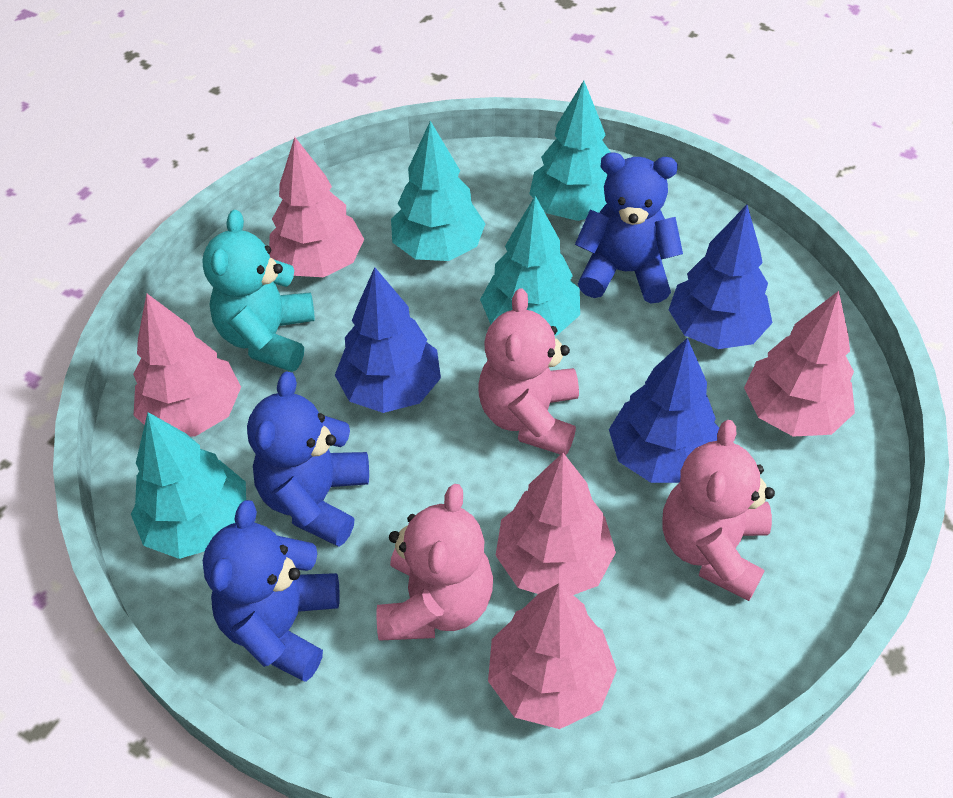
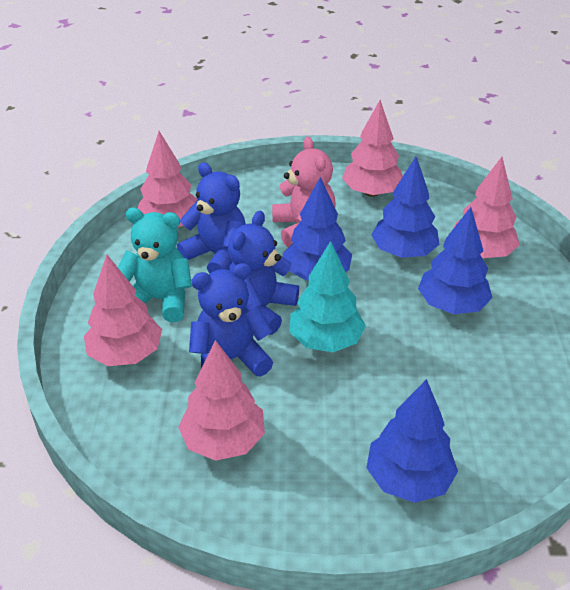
blue tree: 3 -> 4
pink teddy bear: 3 -> 1
turquoise tree: 4 -> 1

